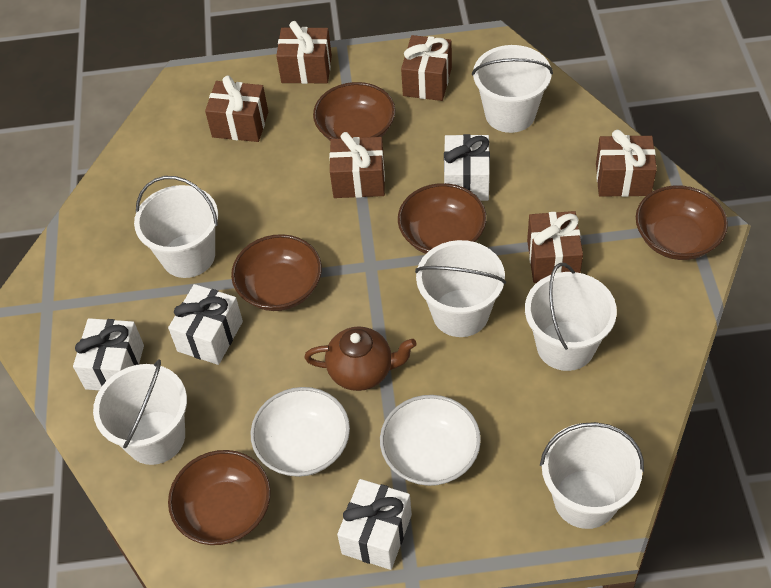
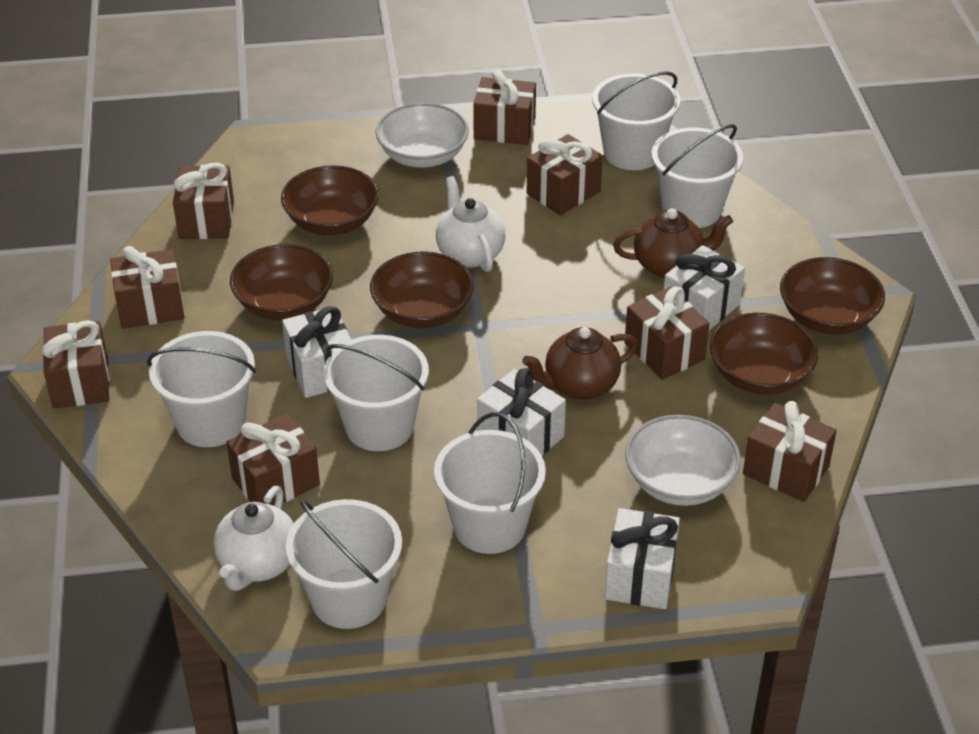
brown gift: 6 -> 8
brown teapot: 1 -> 2
white teapot: 0 -> 2

